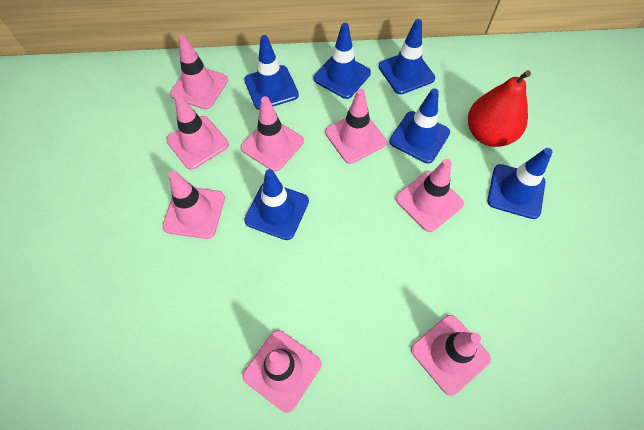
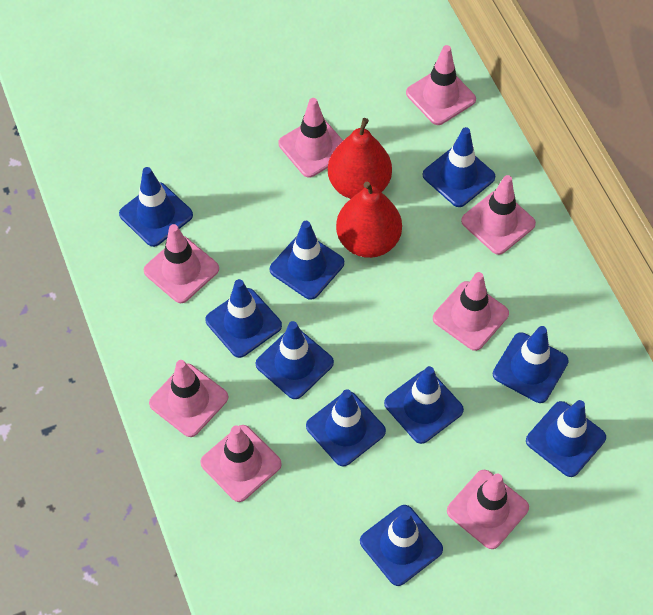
blue traffic cone: 6 -> 10
red pear: 1 -> 2

